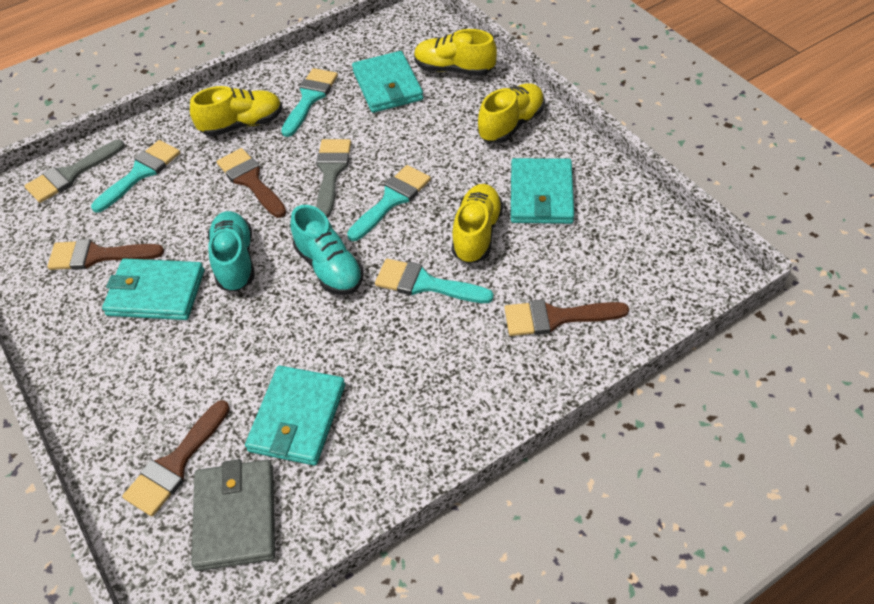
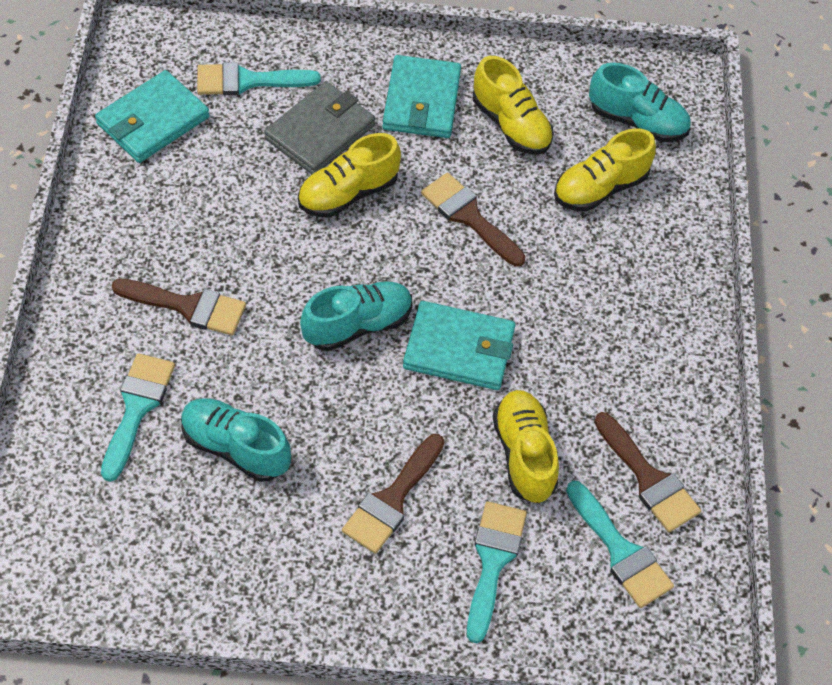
grey brush: 2 -> 0
turquoise shoe: 2 -> 3
turquoise wallet: 4 -> 3

